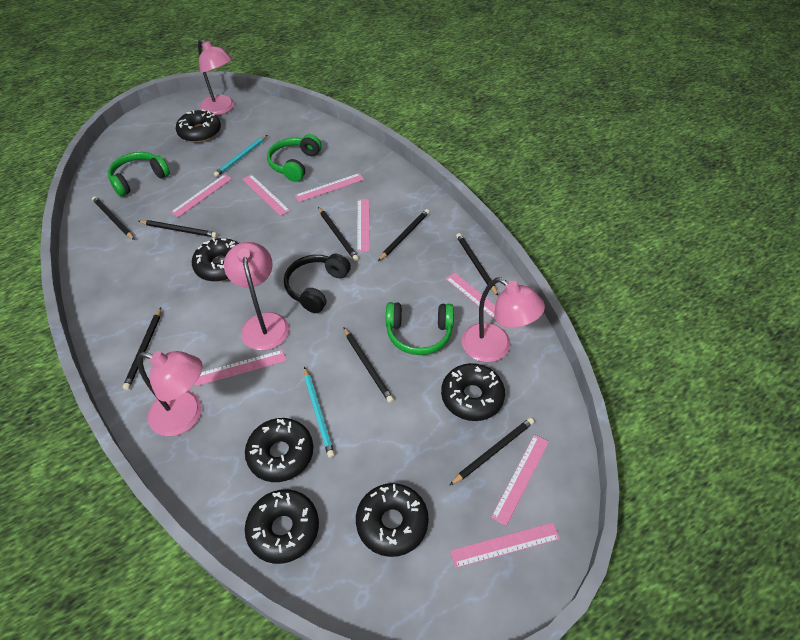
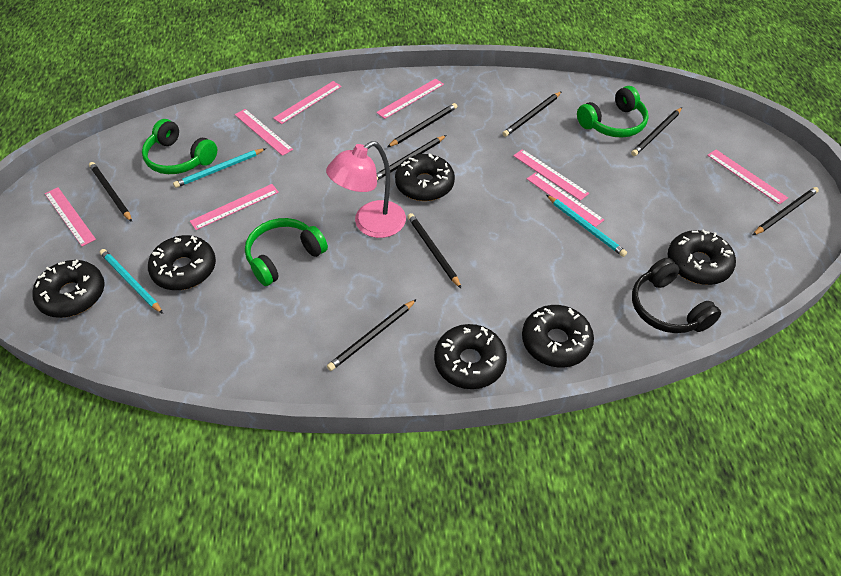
pink lamp: 4 -> 1
turquoise pencil: 2 -> 3

